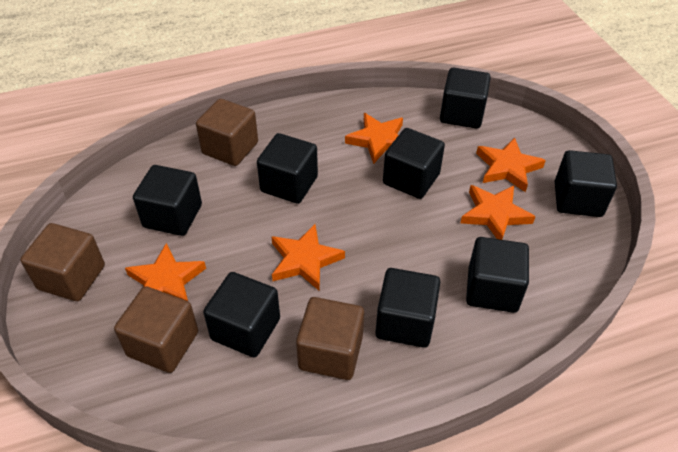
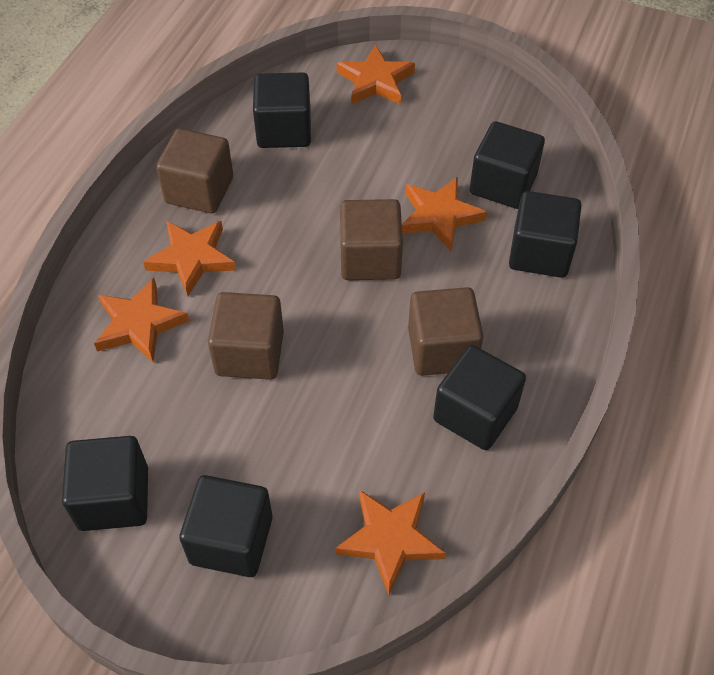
black cube: 8 -> 6

